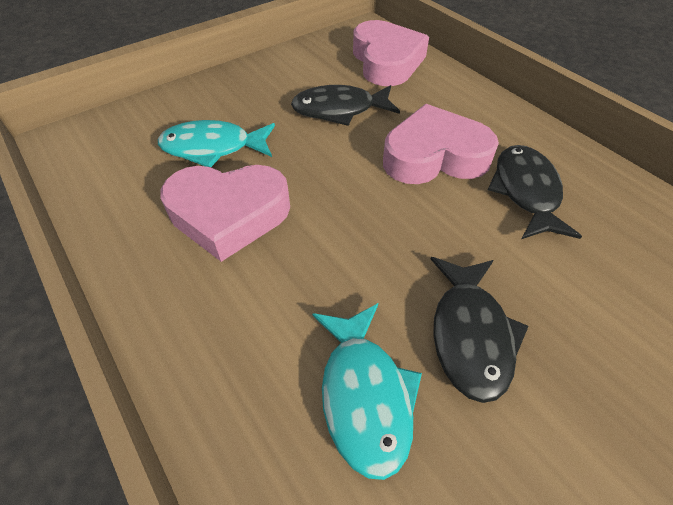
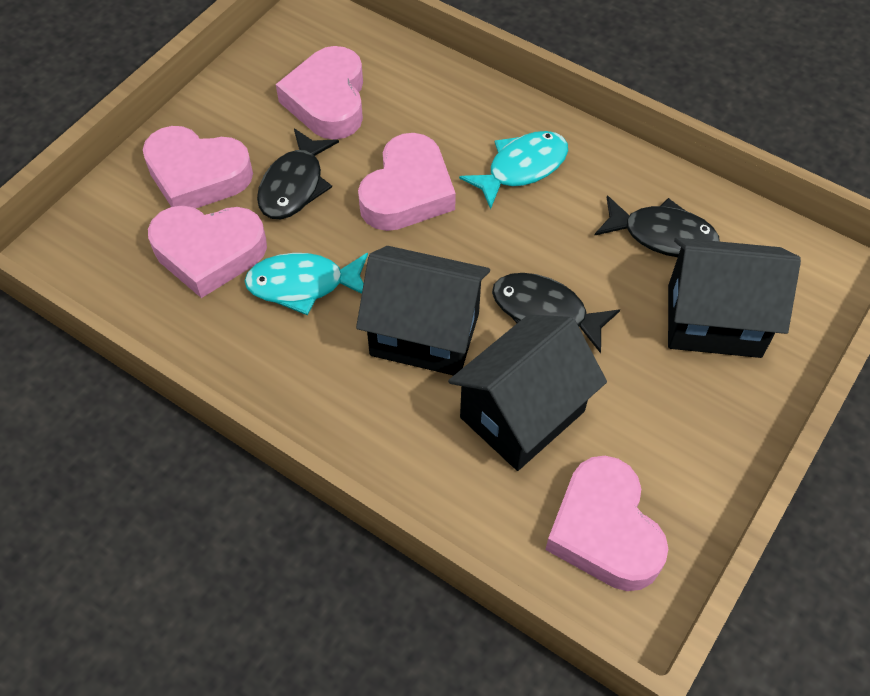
black house: 0 -> 3
pink heart: 3 -> 5

